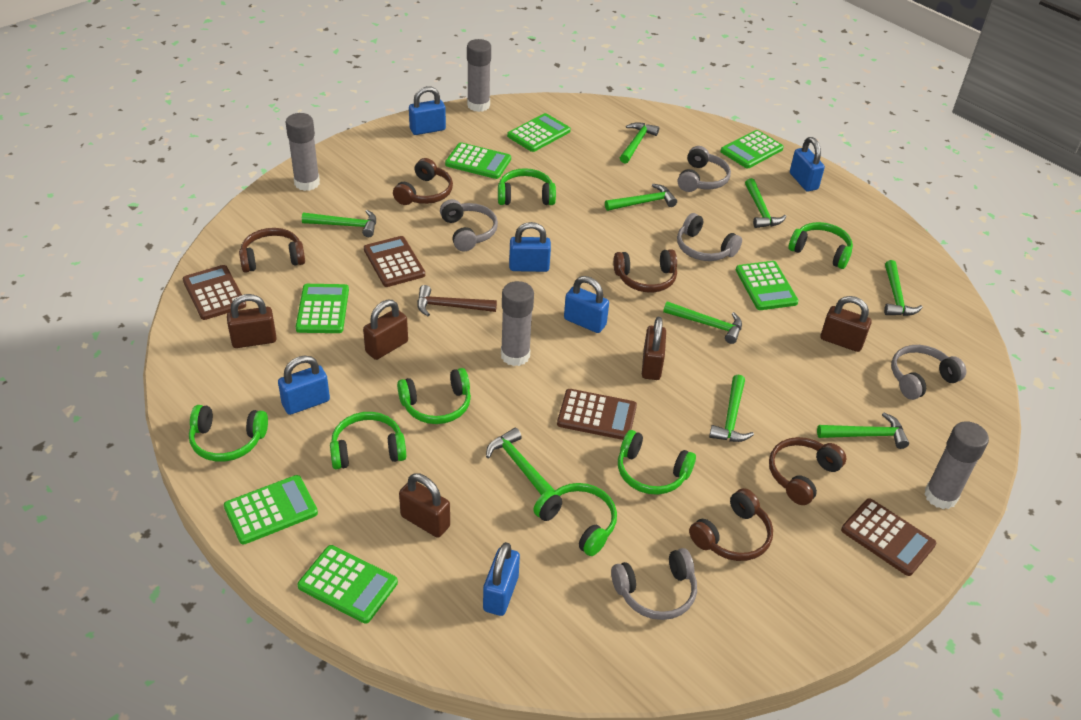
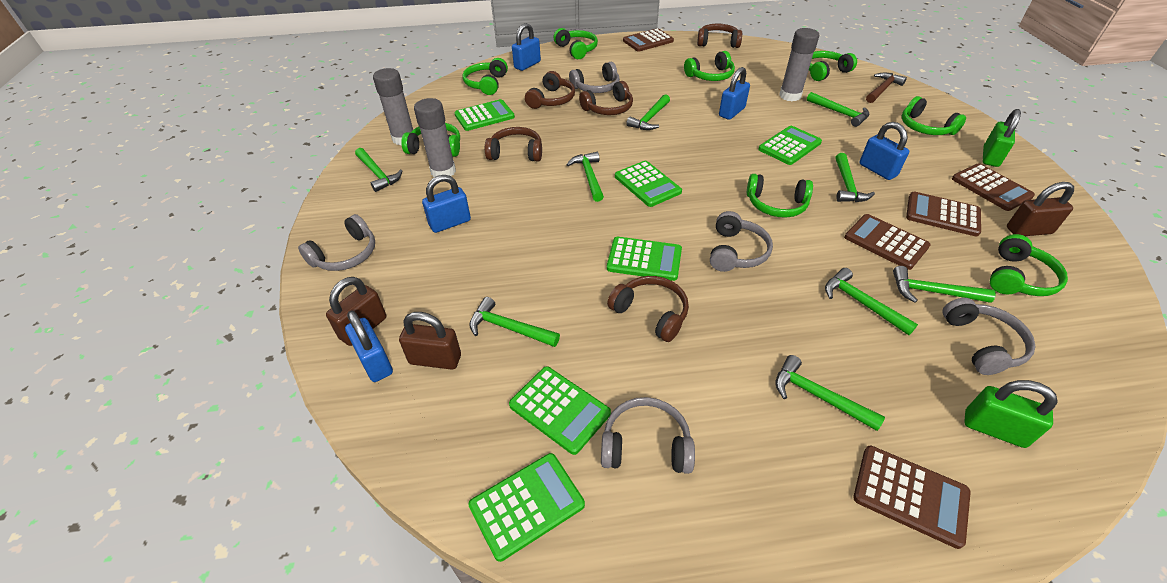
blue padlock: 6 -> 5
brown calculator: 4 -> 5
brown padlock: 5 -> 3
green calculator: 7 -> 6
green headphones: 7 -> 8
green padlock: 0 -> 2
grey glue stick: 4 -> 3

